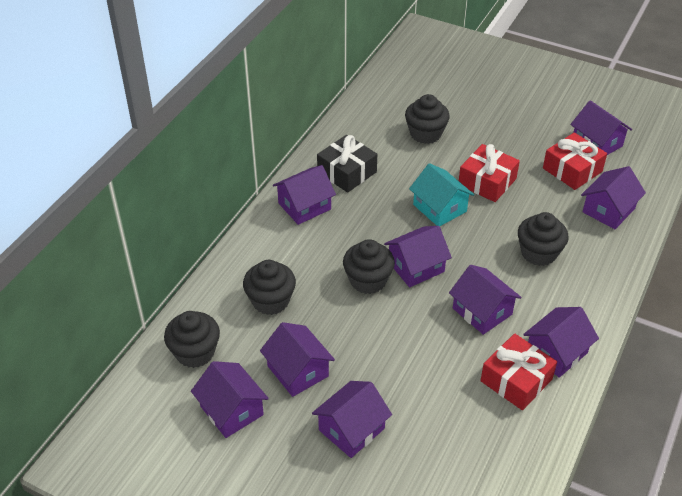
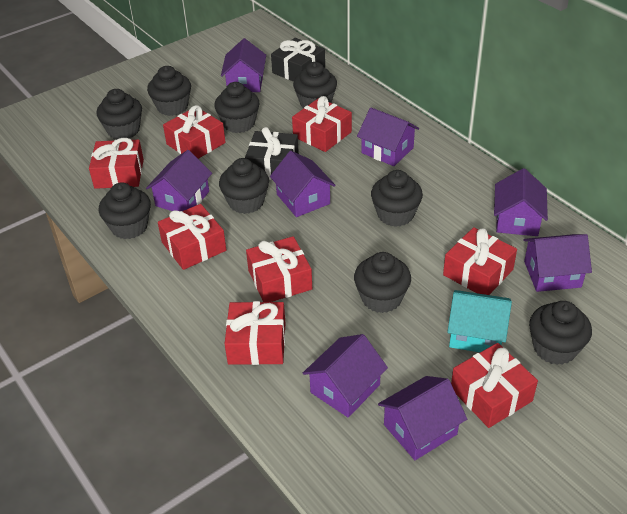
black cupcake: 5 -> 9
black gift: 1 -> 2
purple house: 9 -> 8
red gift: 3 -> 8

